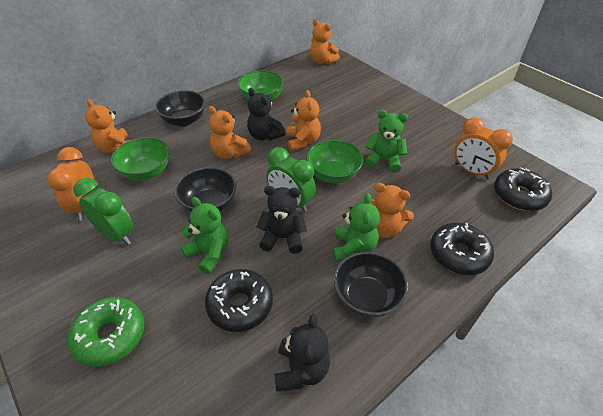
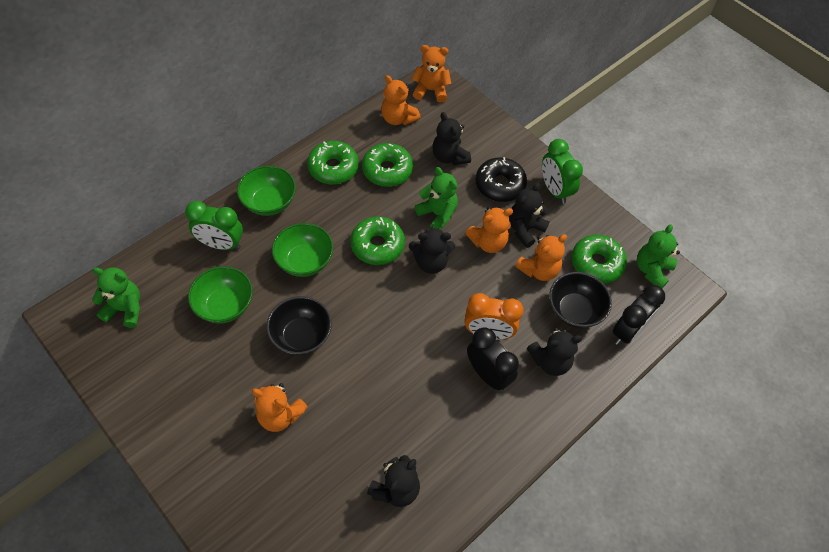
black bowl: 3 -> 2
black clock: 0 -> 2
black donut: 3 -> 1
black teddy bear: 3 -> 5
green donut: 1 -> 4
orange clock: 2 -> 1

